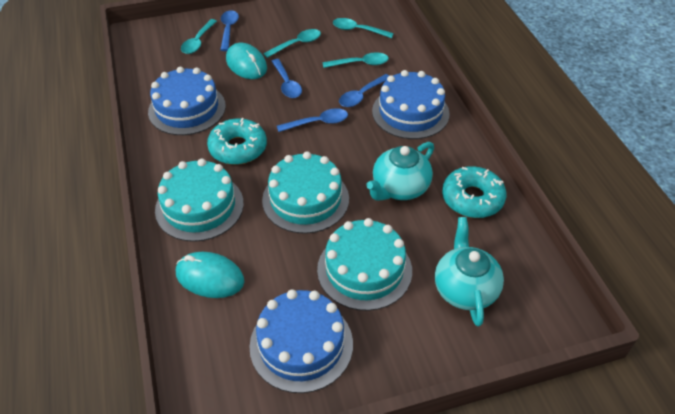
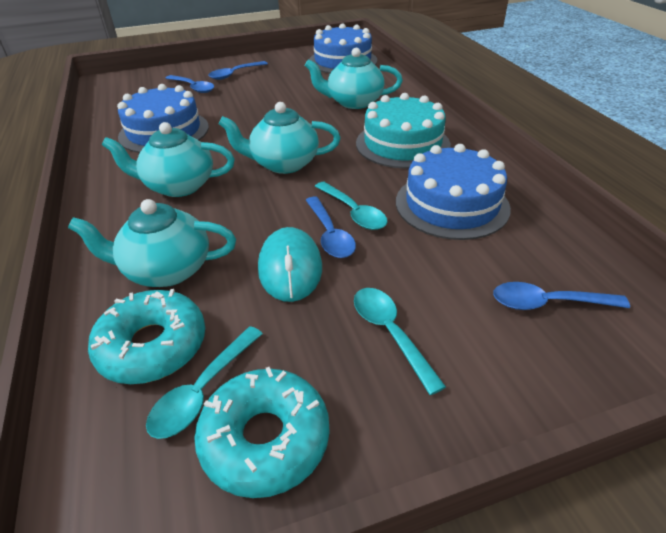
turquoise cake: 3 -> 1
turquoise mouse: 2 -> 1
turquoise spoon: 4 -> 3
turquoise teapot: 2 -> 4

